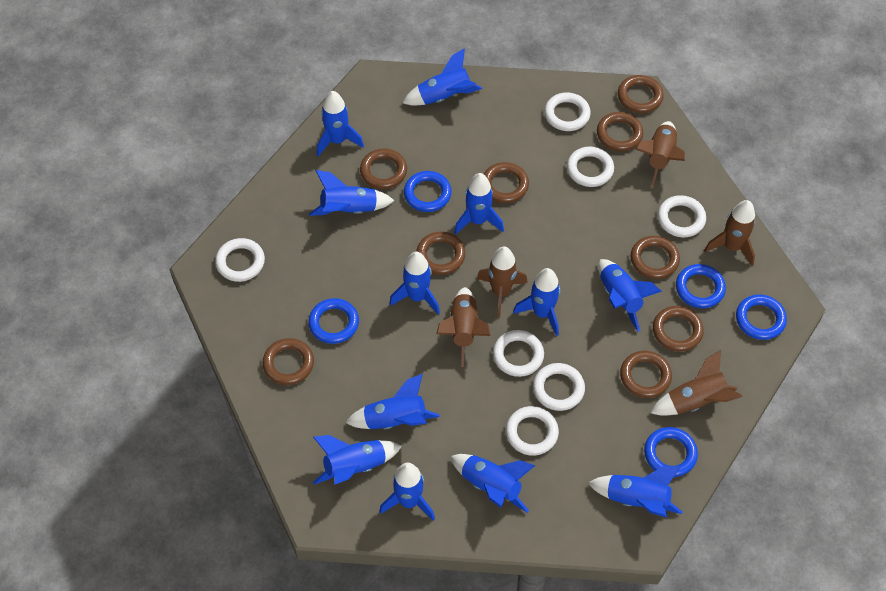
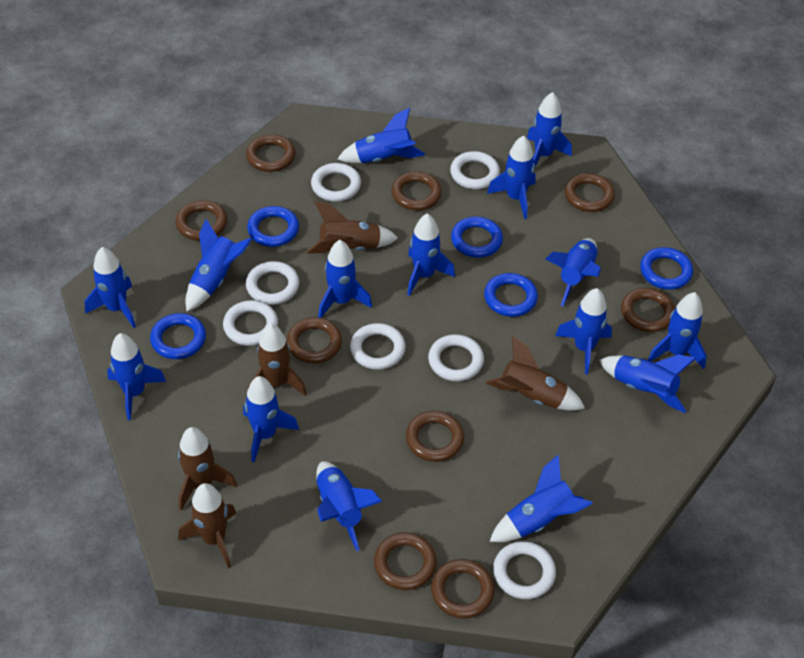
blue rocket: 12 -> 15

